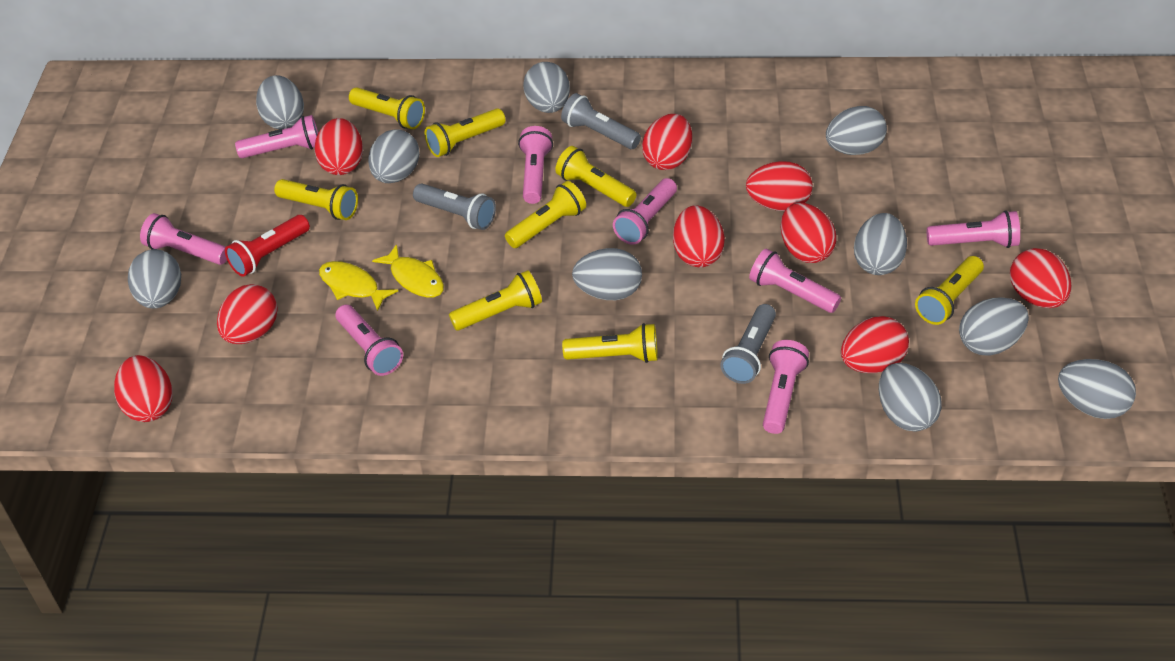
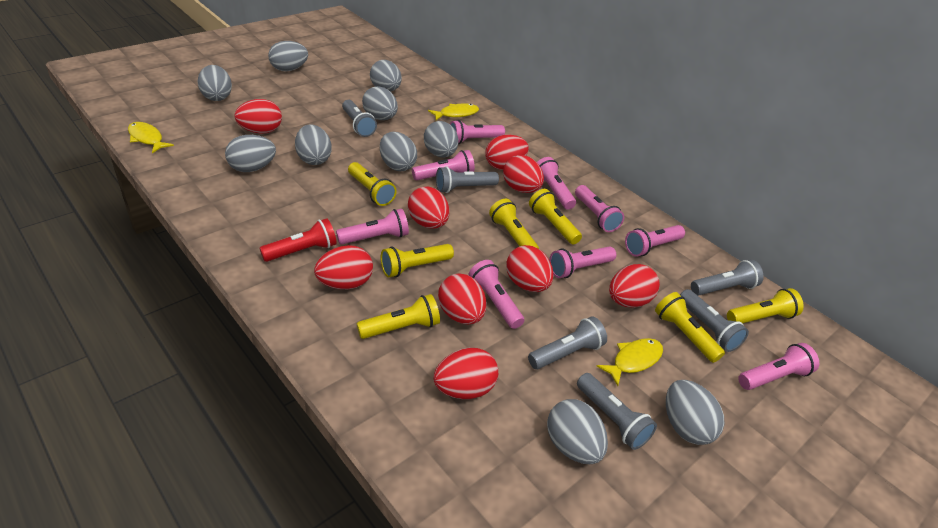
grey flashlight: 3 -> 6
pink flashlight: 8 -> 9
yellow fish: 2 -> 3
yellow flashlight: 8 -> 7

